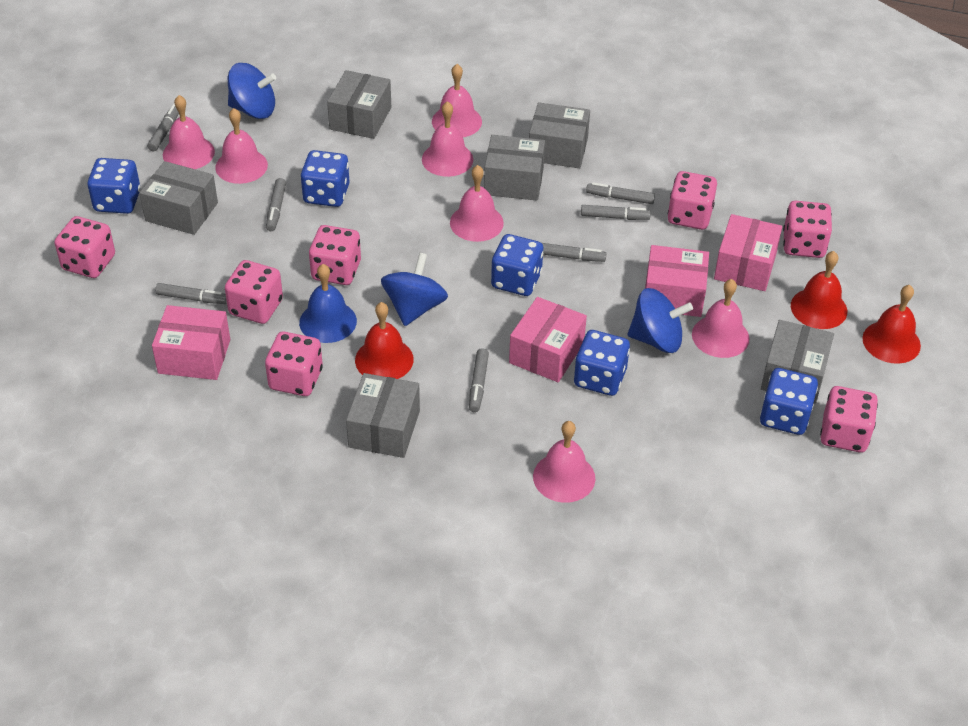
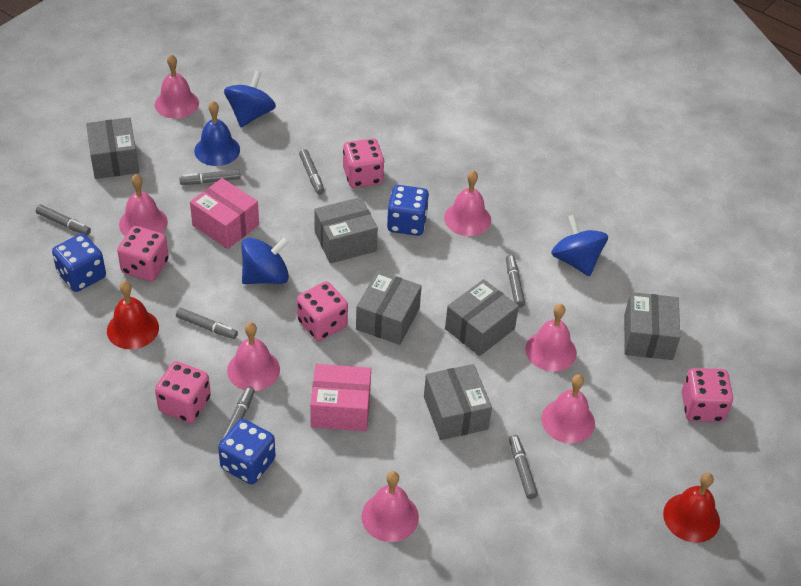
blue dice: 5 -> 3
pink box: 4 -> 2
pink dice: 7 -> 5
red bell: 3 -> 2

